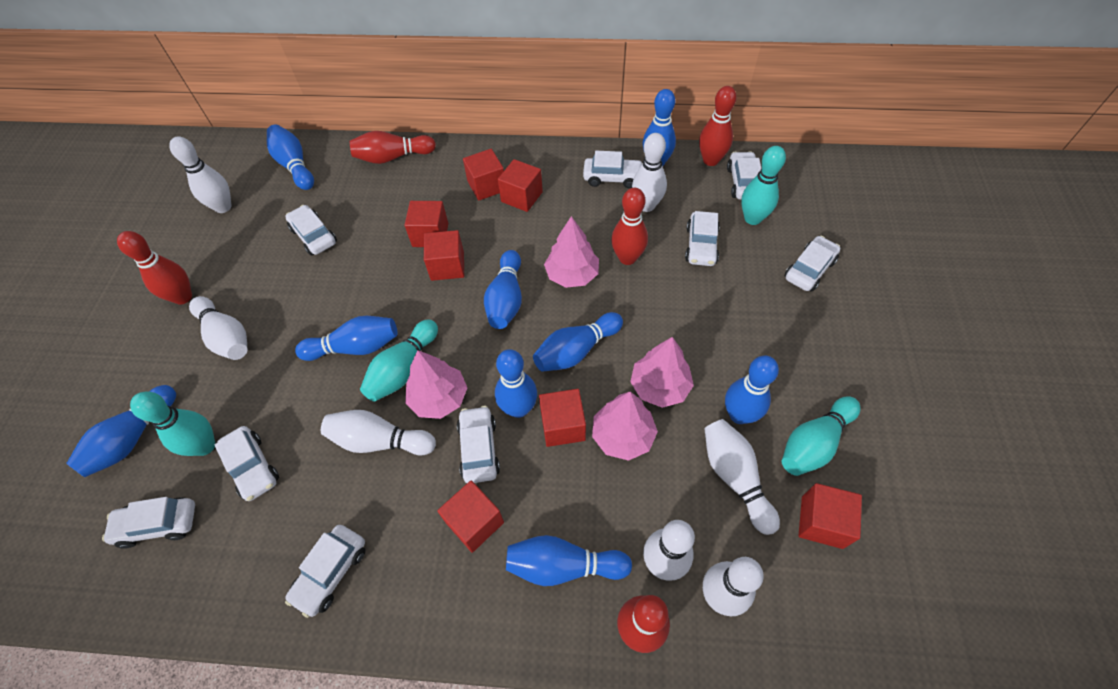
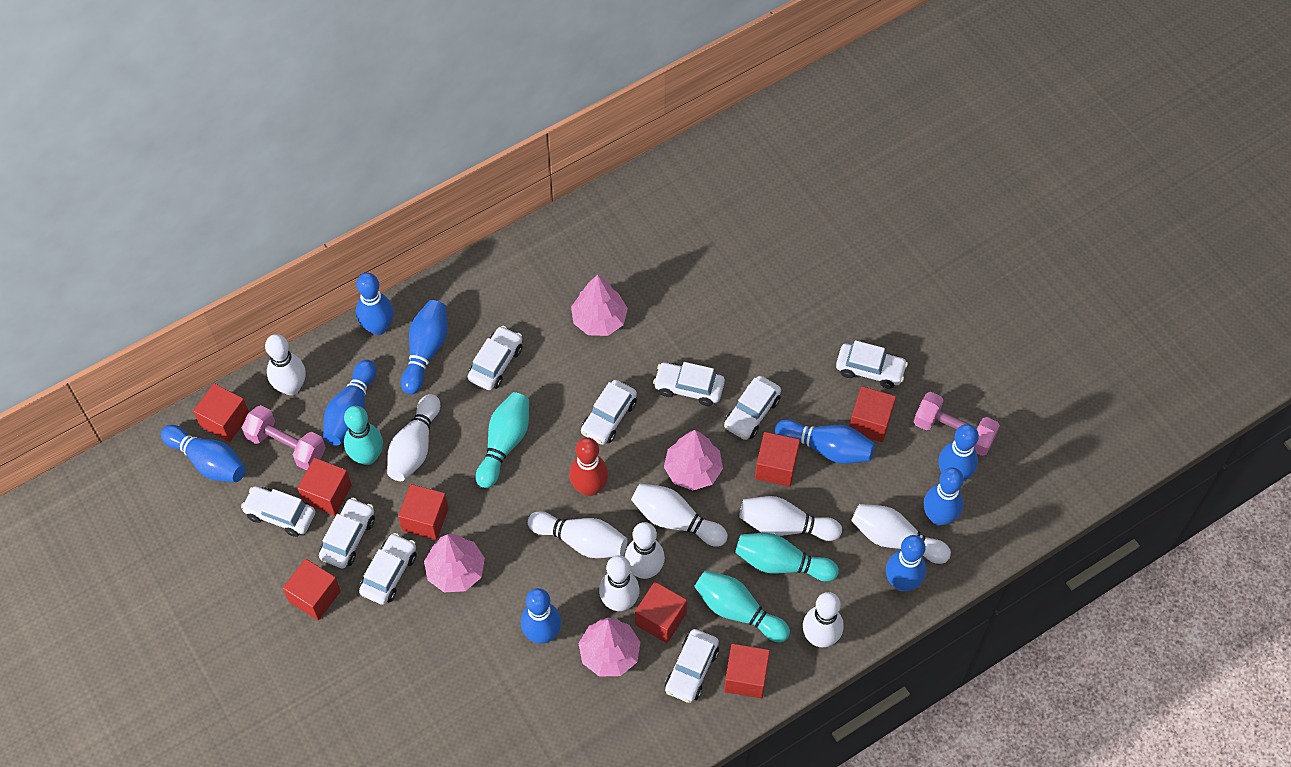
pink dumbbell: 0 -> 2
red bowling pin: 5 -> 1
red cube: 7 -> 8
white bowling pin: 7 -> 9

